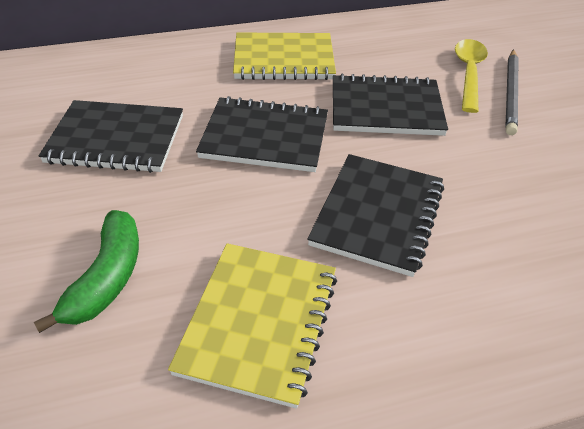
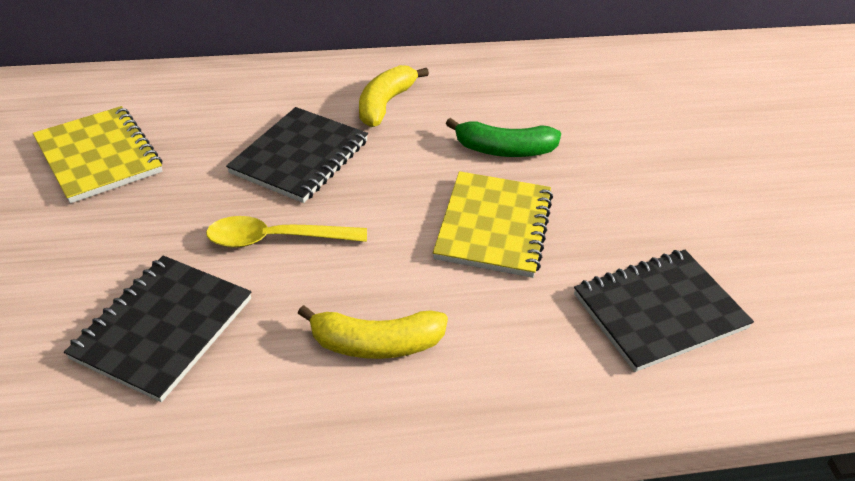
black notebook: 4 -> 3
grey pencil: 1 -> 0
yellow banana: 0 -> 2

